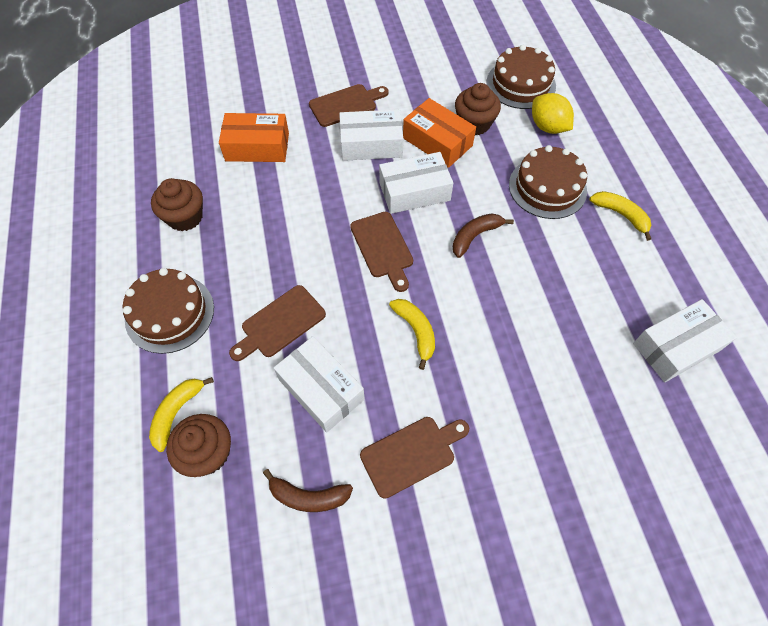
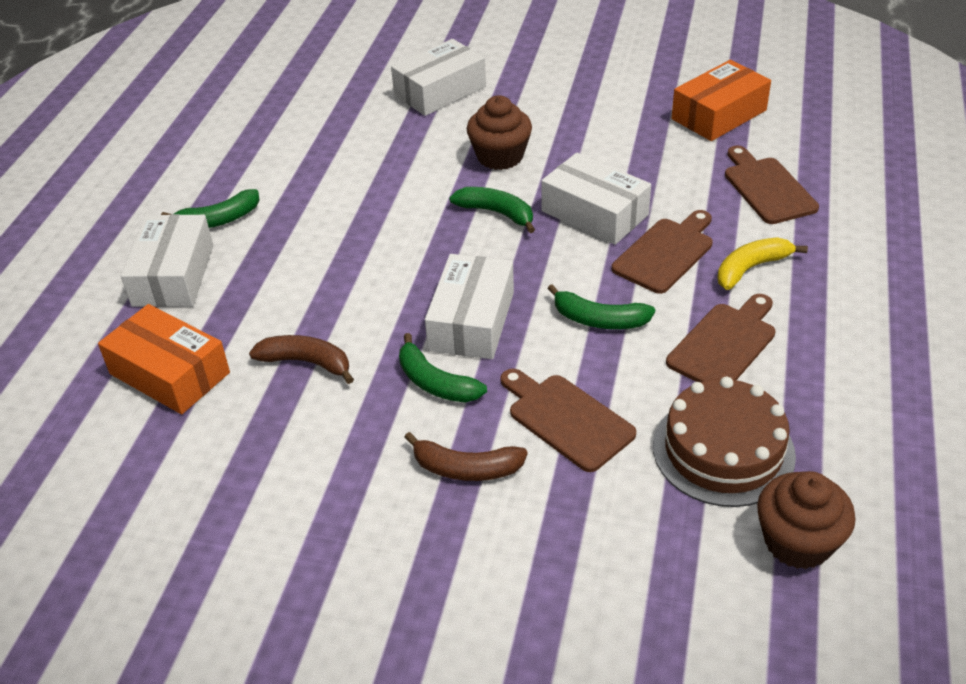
brown cake: 3 -> 1
brown cupcake: 3 -> 2
green banana: 0 -> 4
yellow banana: 3 -> 1
yellow lemon: 1 -> 0

